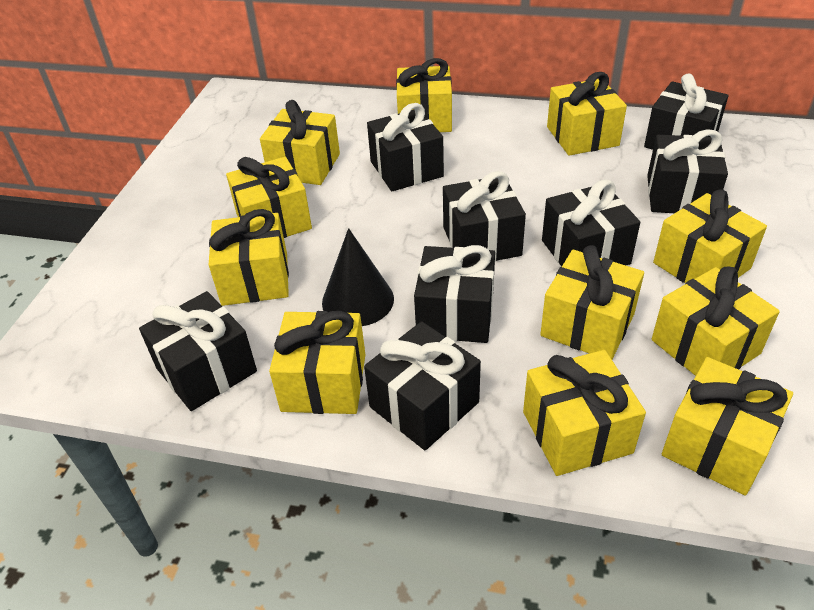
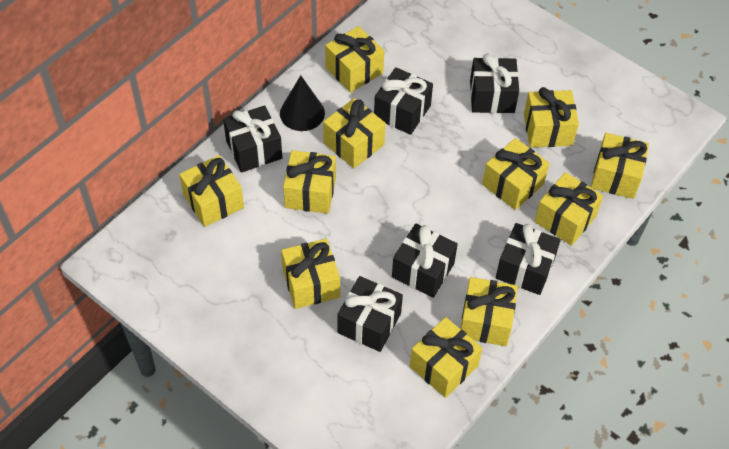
black gift: 8 -> 6

